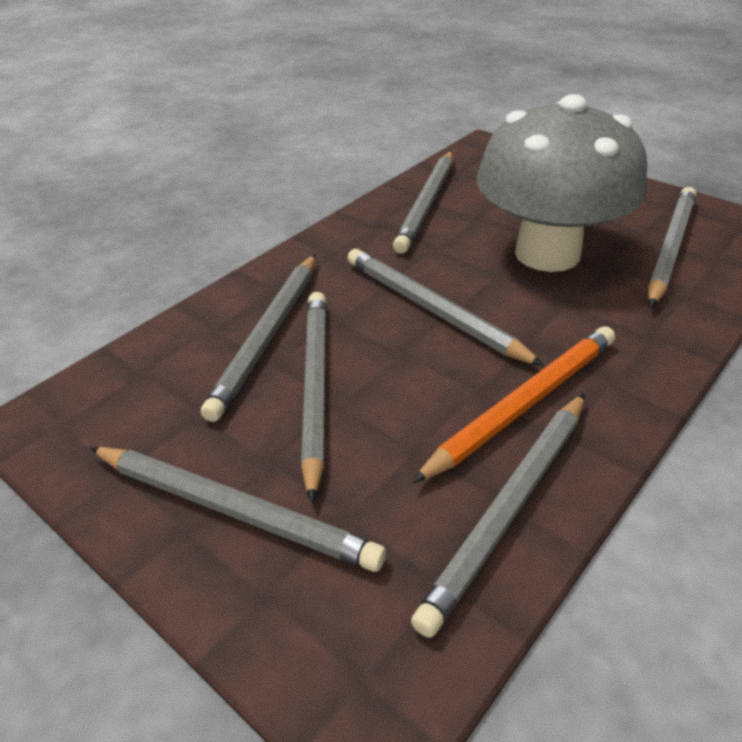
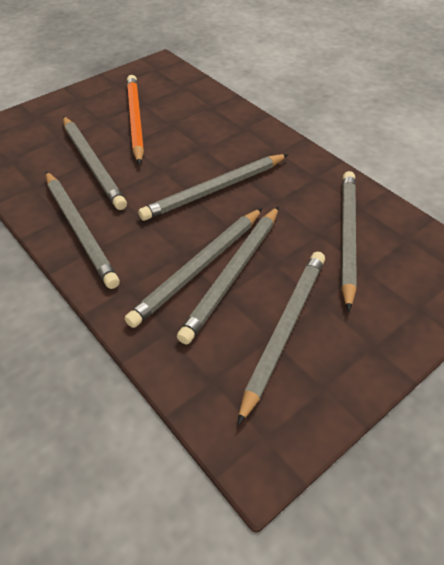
grey mushroom: 1 -> 0

